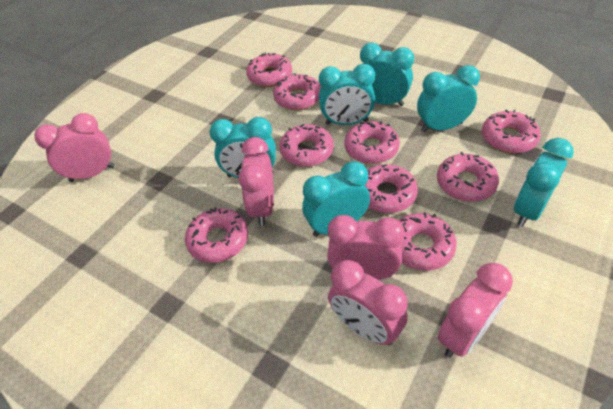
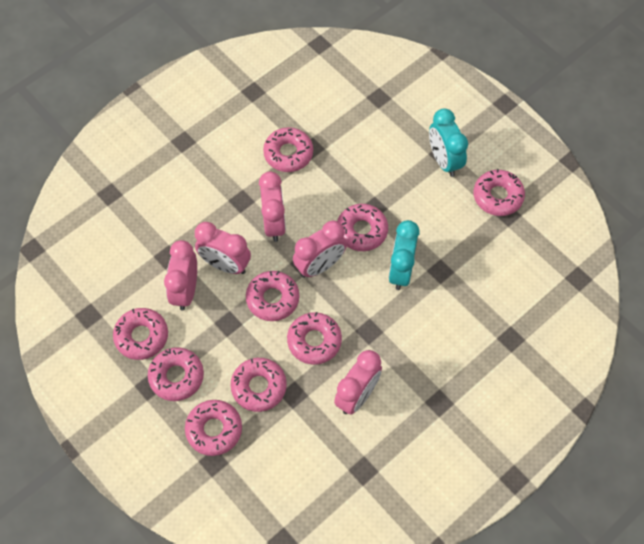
turquoise clock: 6 -> 2

